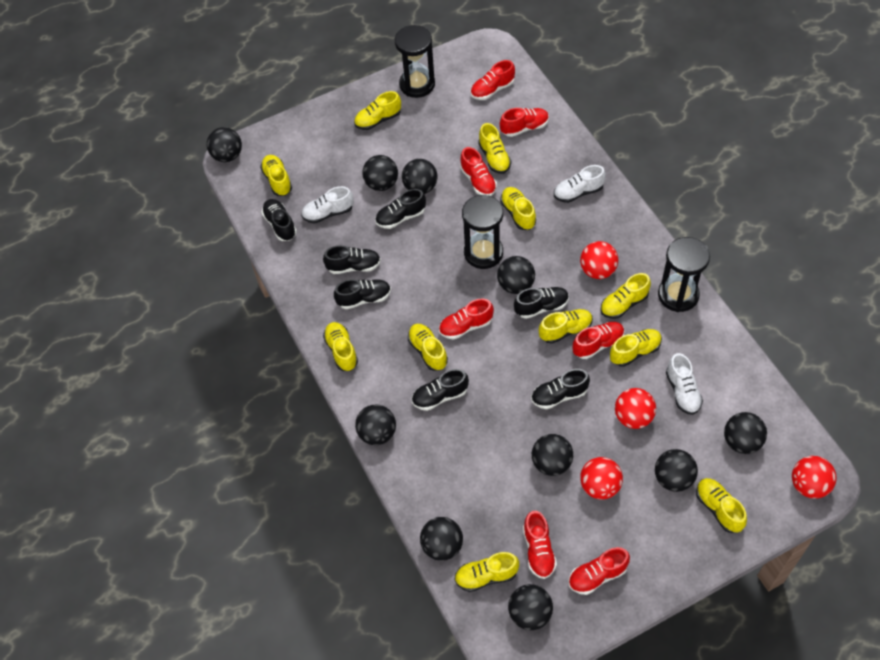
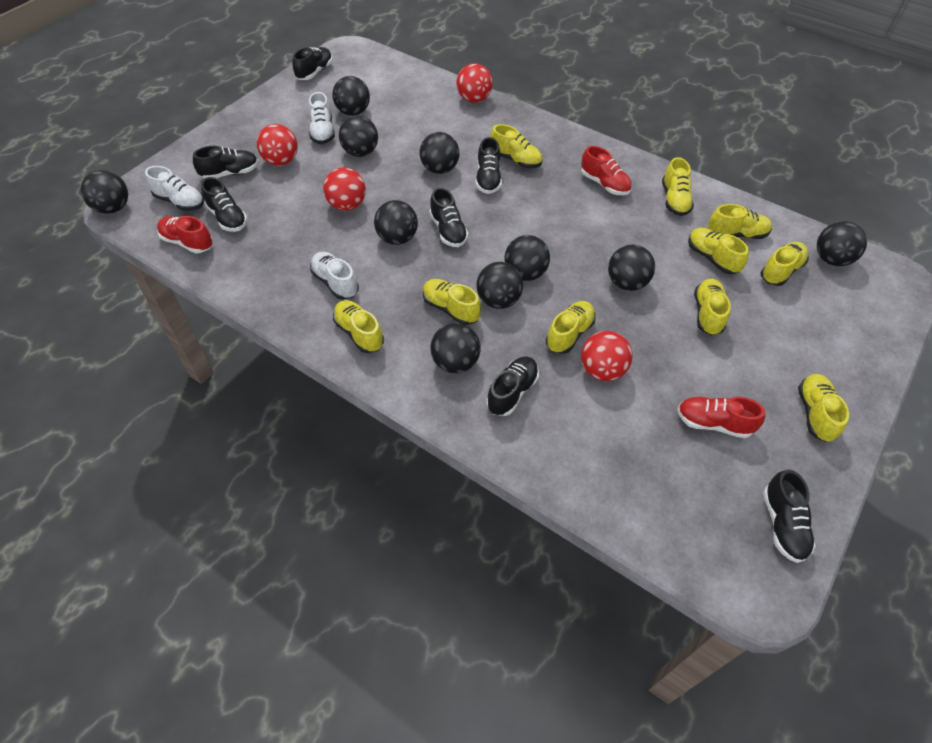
black hourglass: 3 -> 0
red shoe: 7 -> 3
yellow shoe: 11 -> 10

